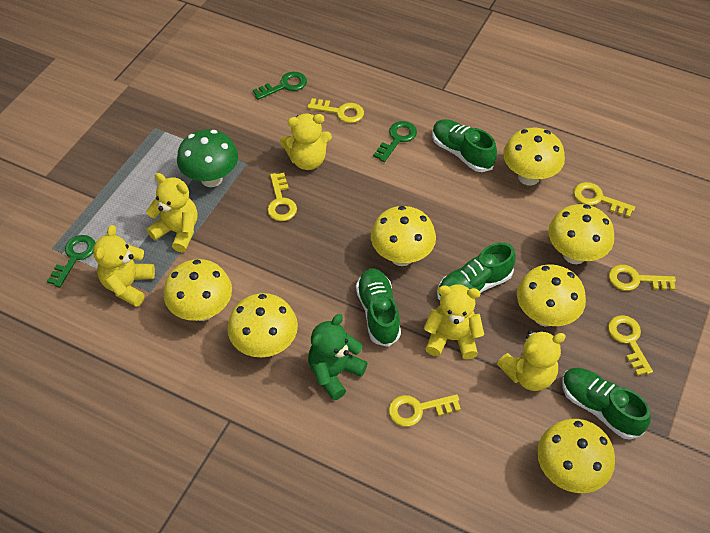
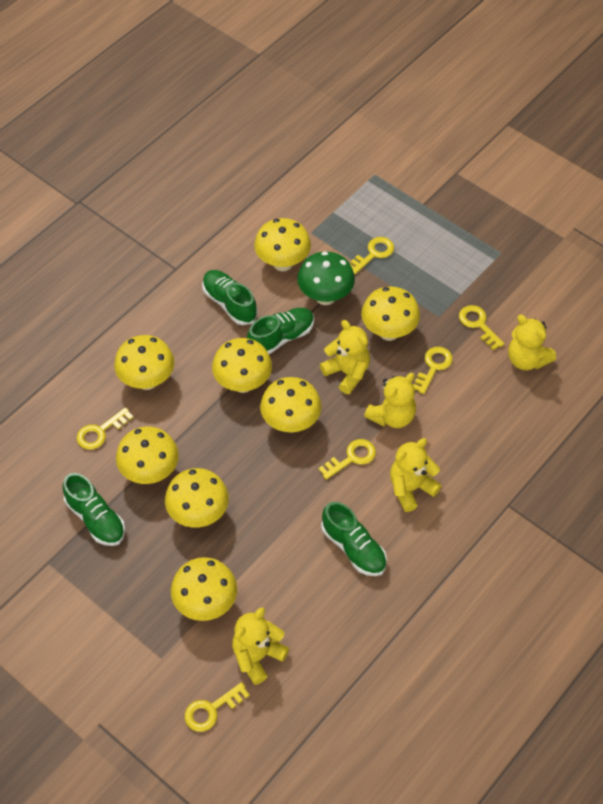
green key: 3 -> 0
green teddy bear: 1 -> 0
yellow mushroom: 7 -> 8

